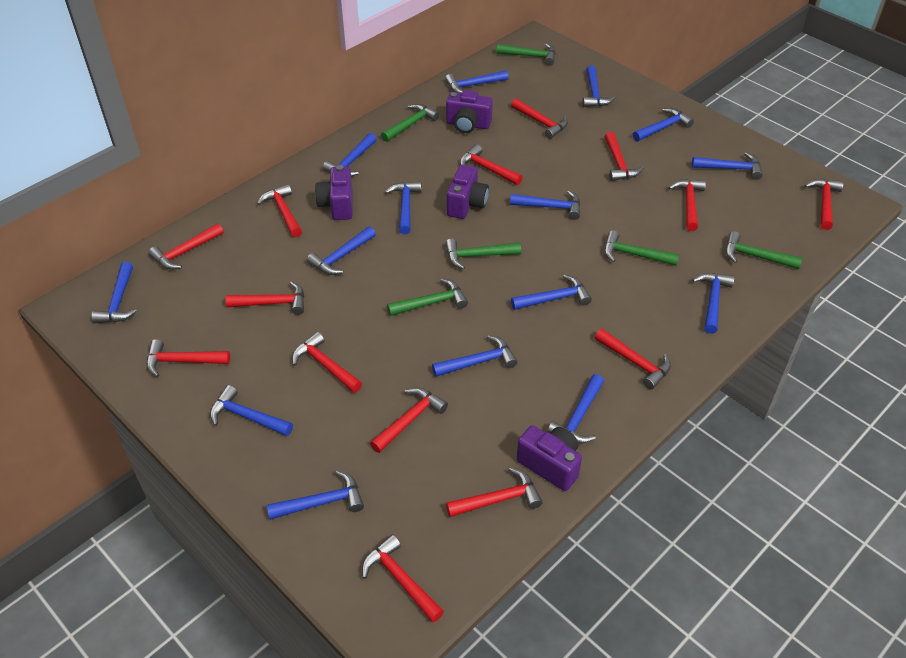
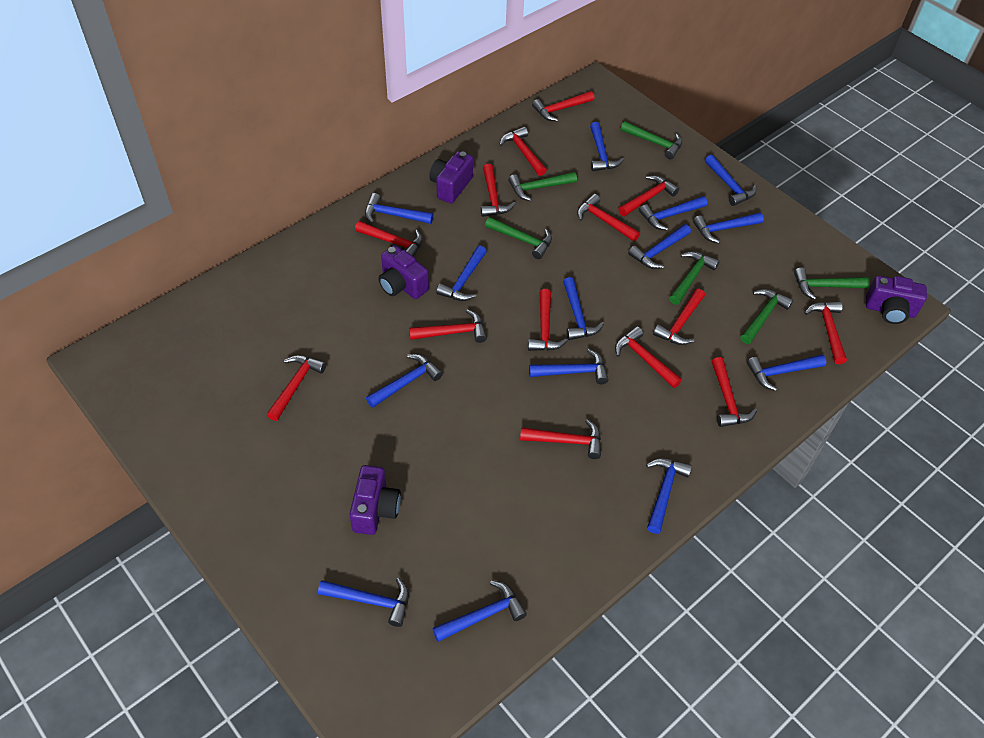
blue hammer: 15 -> 14

